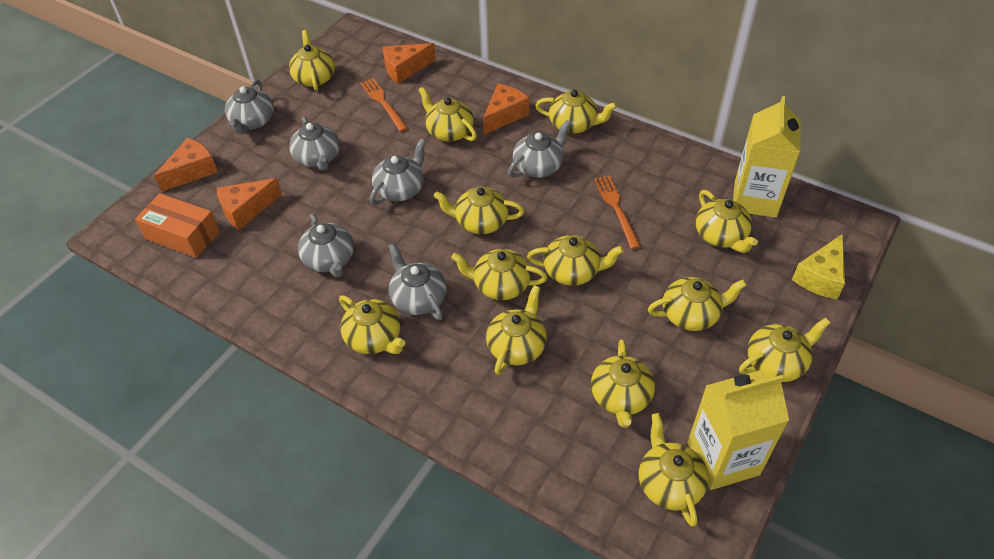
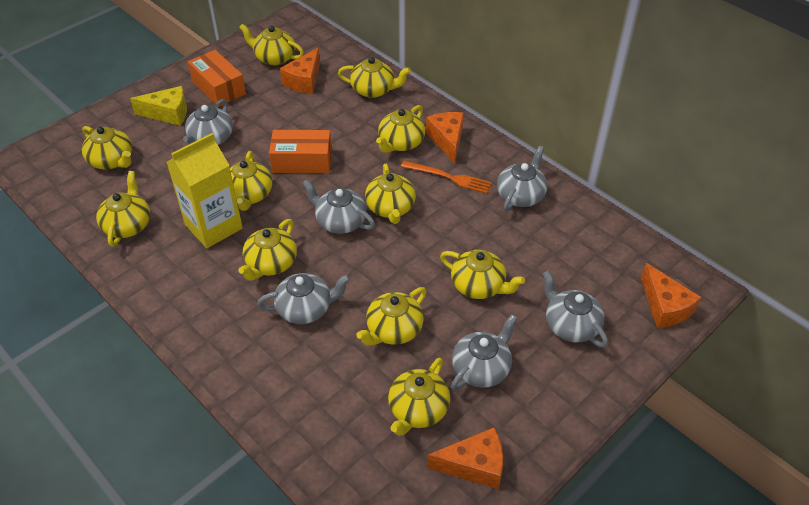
orange box: 1 -> 2
orange fork: 2 -> 1
yellow carton: 2 -> 1
yellow teapot: 13 -> 11

